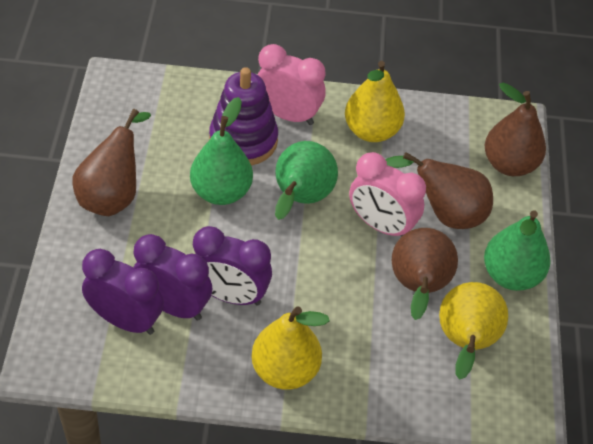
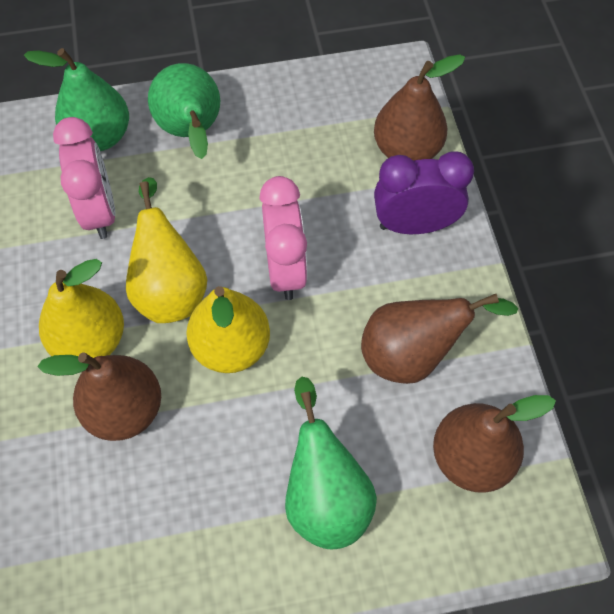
purple clock: 3 -> 1
purple stacking toy: 1 -> 0

